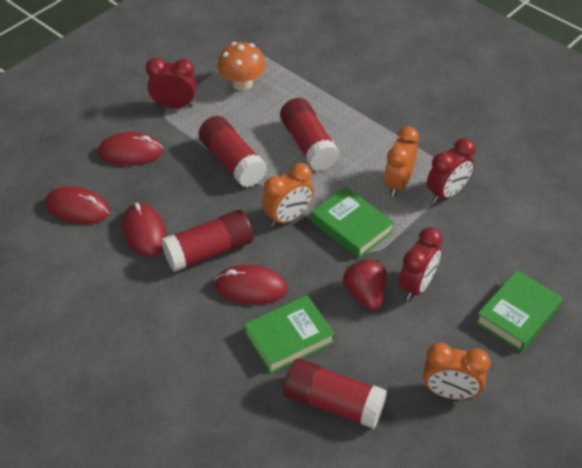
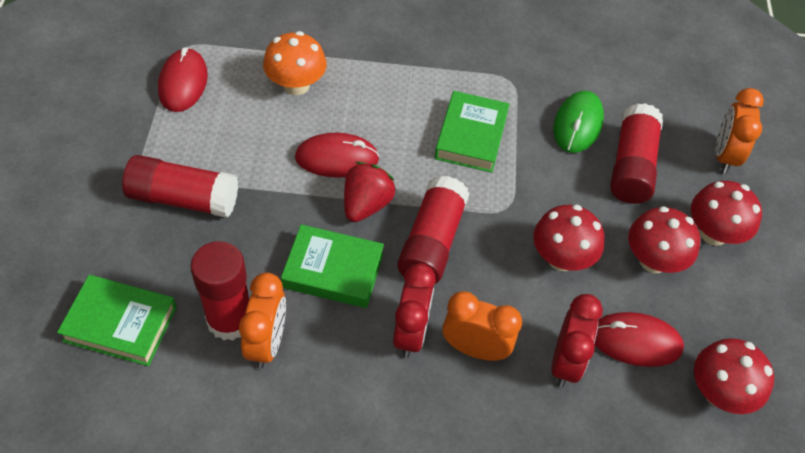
green mouse: 0 -> 1
red clock: 3 -> 2
red mouse: 4 -> 3
red mushroom: 0 -> 4

